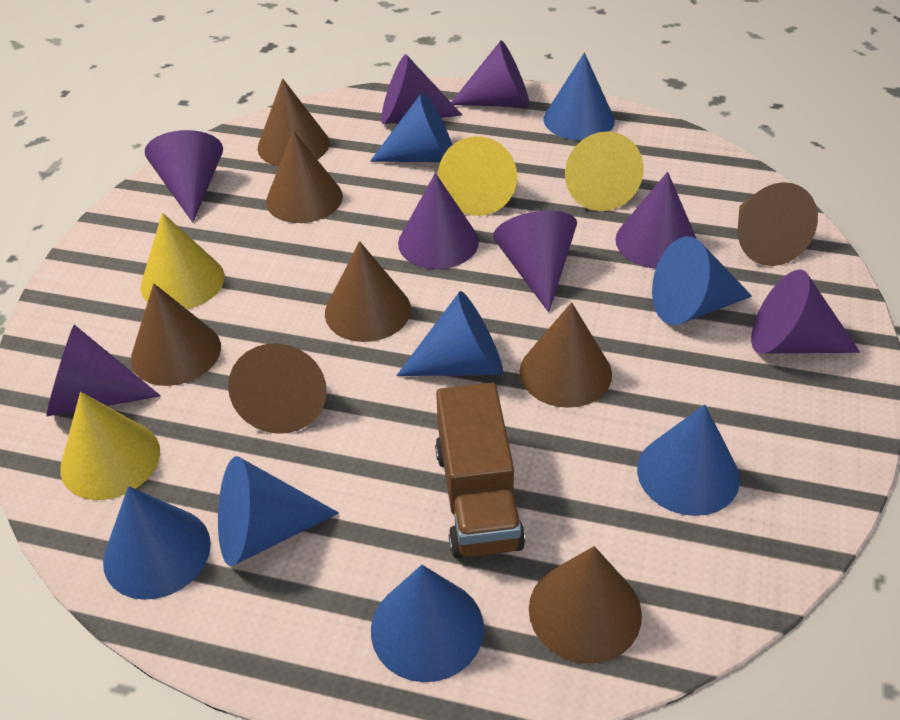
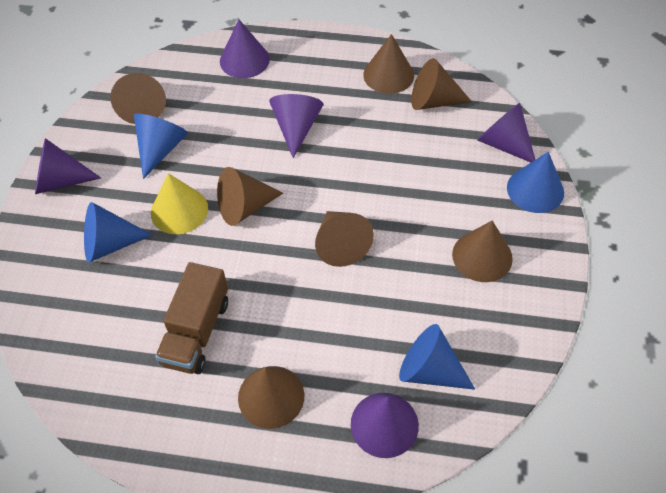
blue cone: 8 -> 4
brown cone: 8 -> 7
purple cone: 8 -> 5
yellow cone: 4 -> 1

